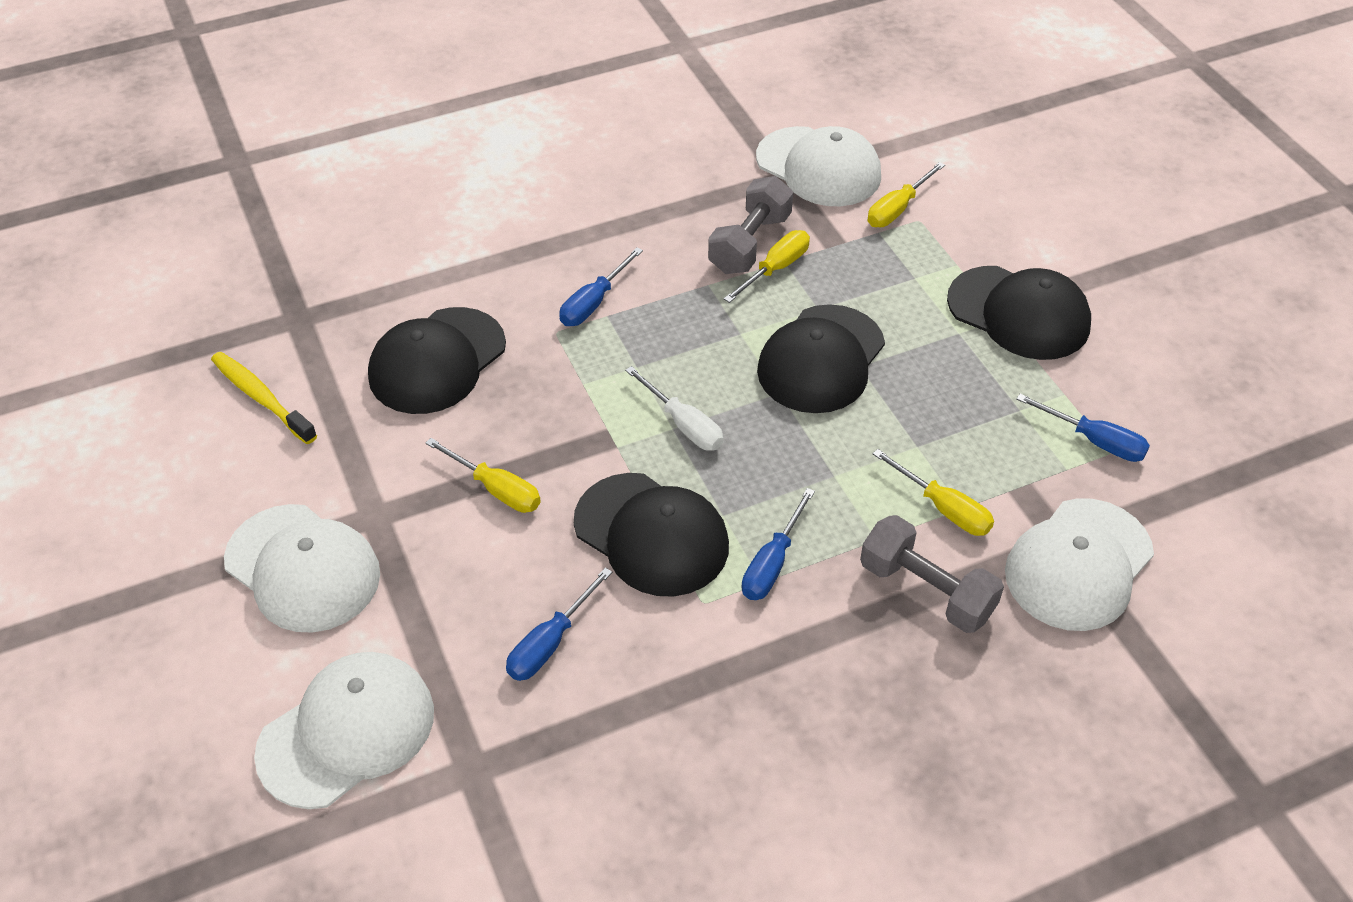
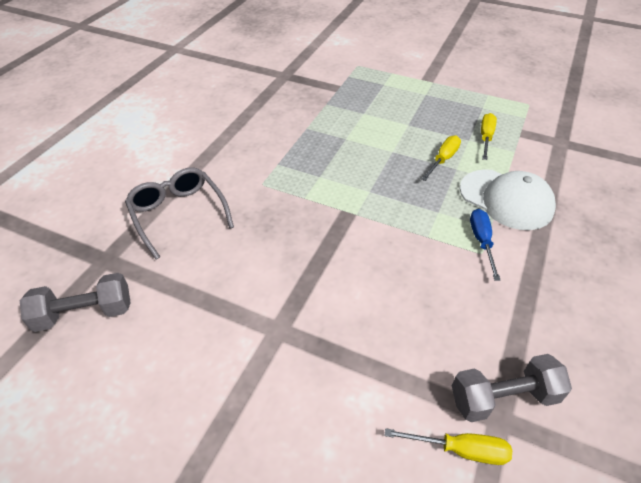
black cap: 4 -> 0
blue screwdriver: 4 -> 1
grey glasses: 0 -> 1
white cap: 4 -> 1
white screwdriver: 1 -> 0
yellow screwdriver: 4 -> 3
yellow toothbrush: 1 -> 0

